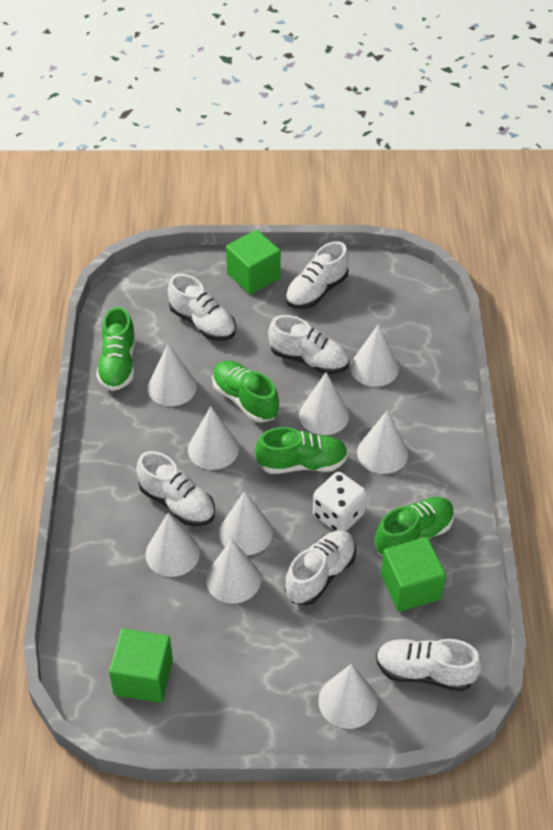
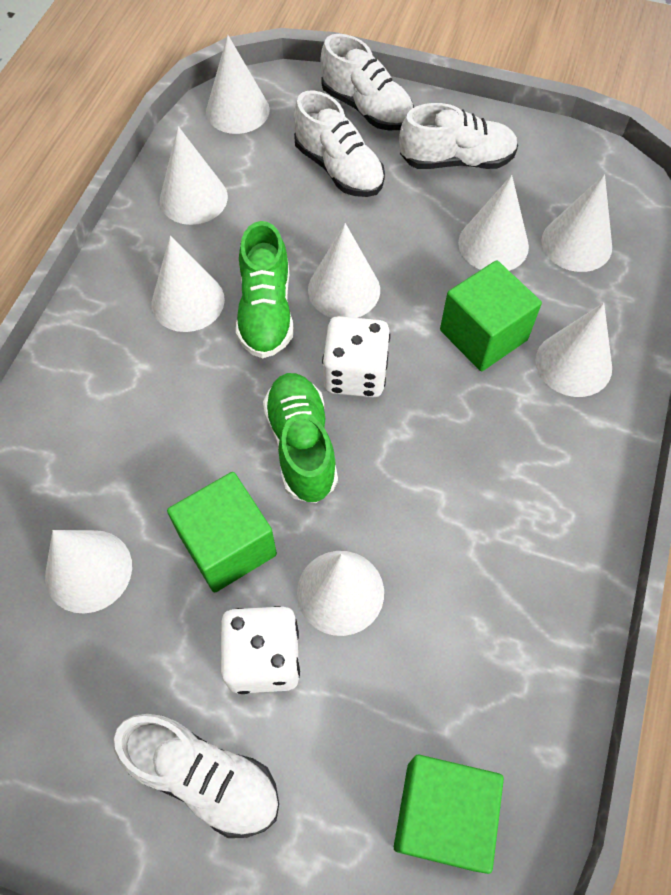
green shoe: 4 -> 2
white dice: 1 -> 2
white shoe: 6 -> 4

